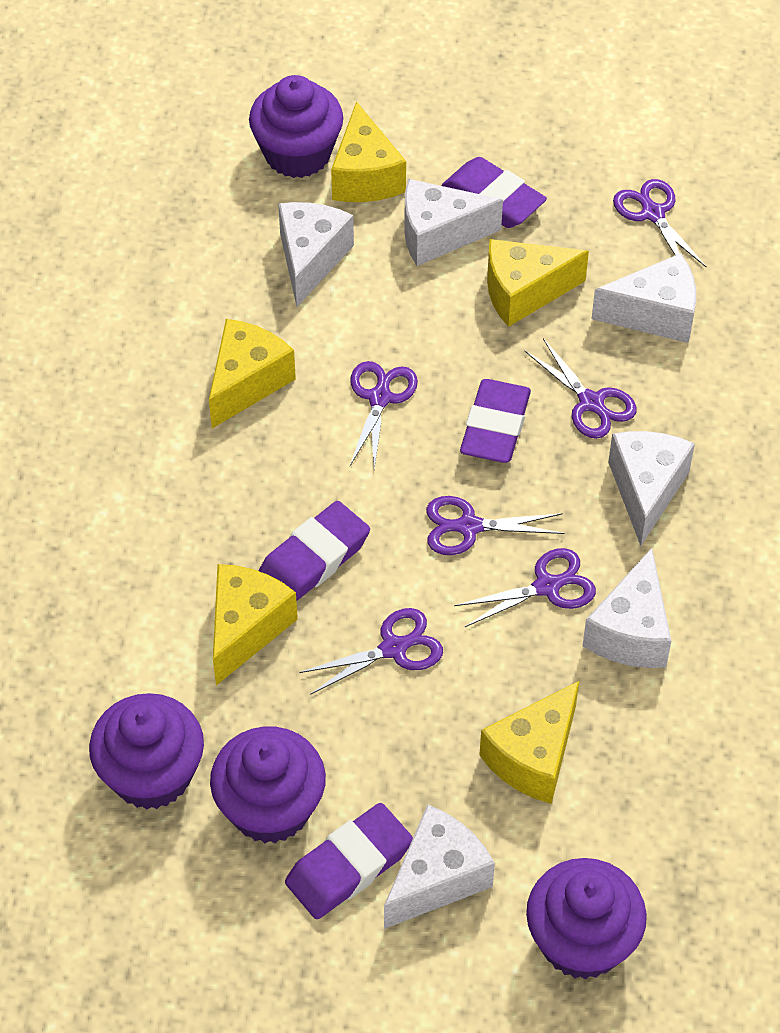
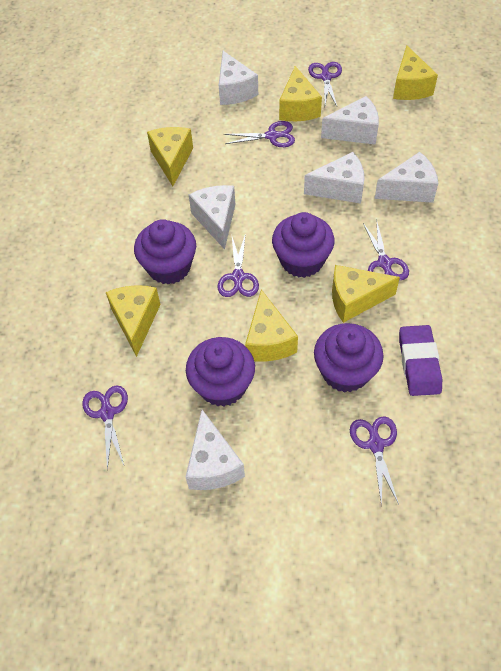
purple eraser: 4 -> 1
yellow cheese: 5 -> 6

